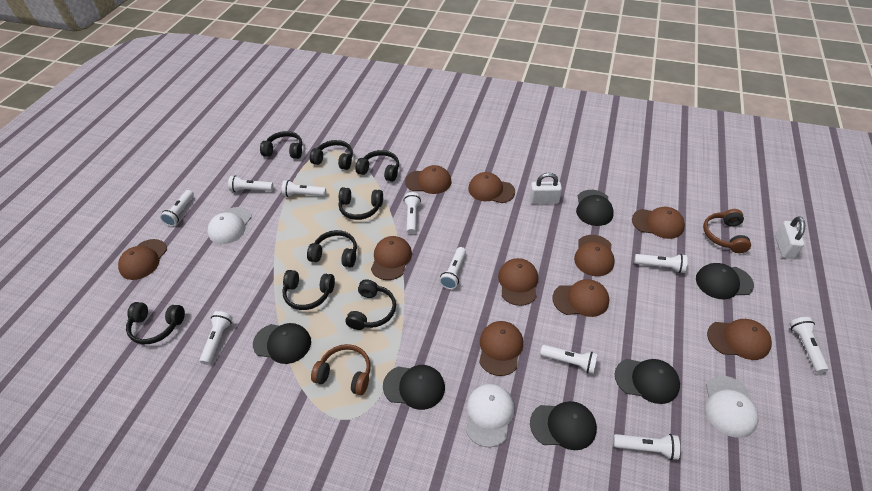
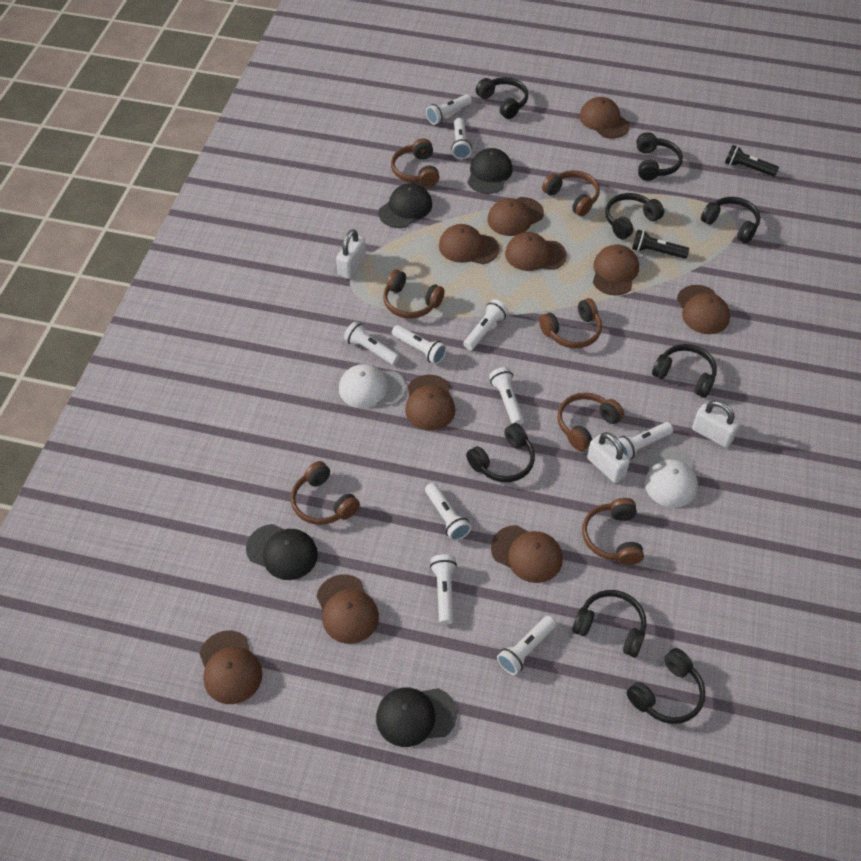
black cap: 6 -> 4
black flashlight: 0 -> 2
brown headphones: 2 -> 7
white cap: 3 -> 2
white padlock: 2 -> 3

